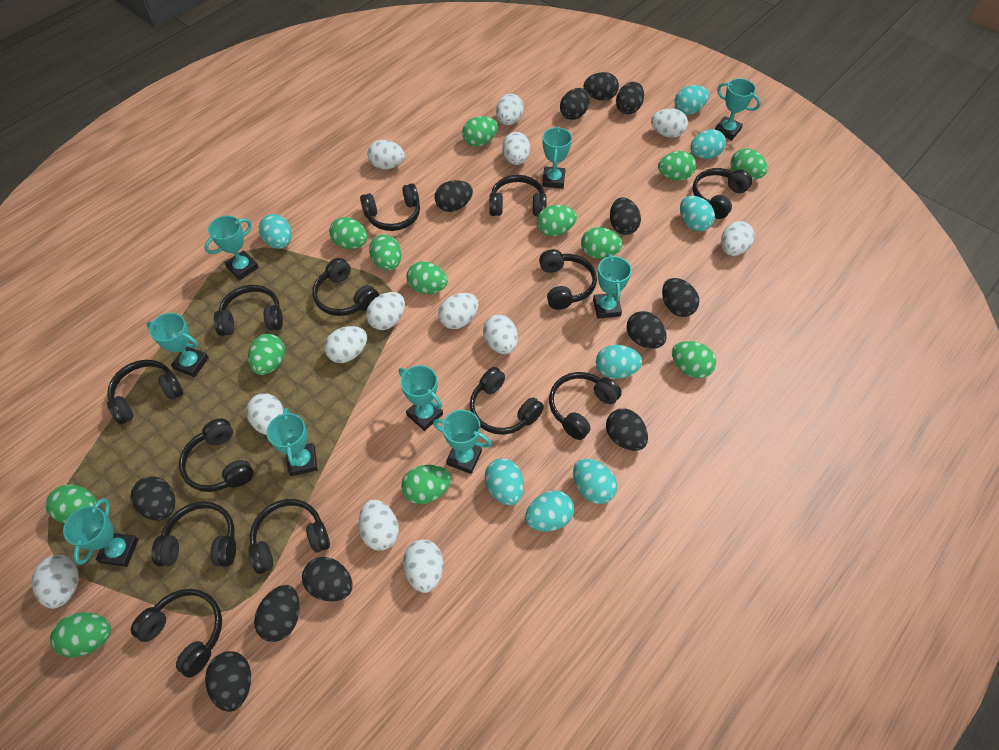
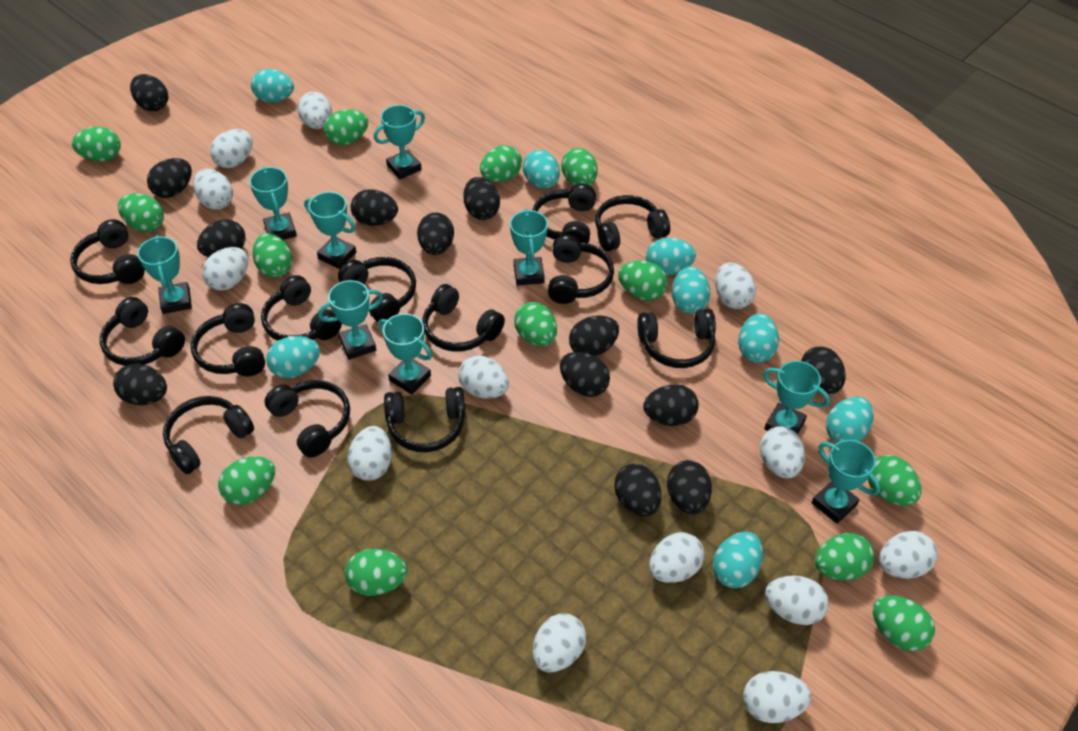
black egg: 12 -> 13

